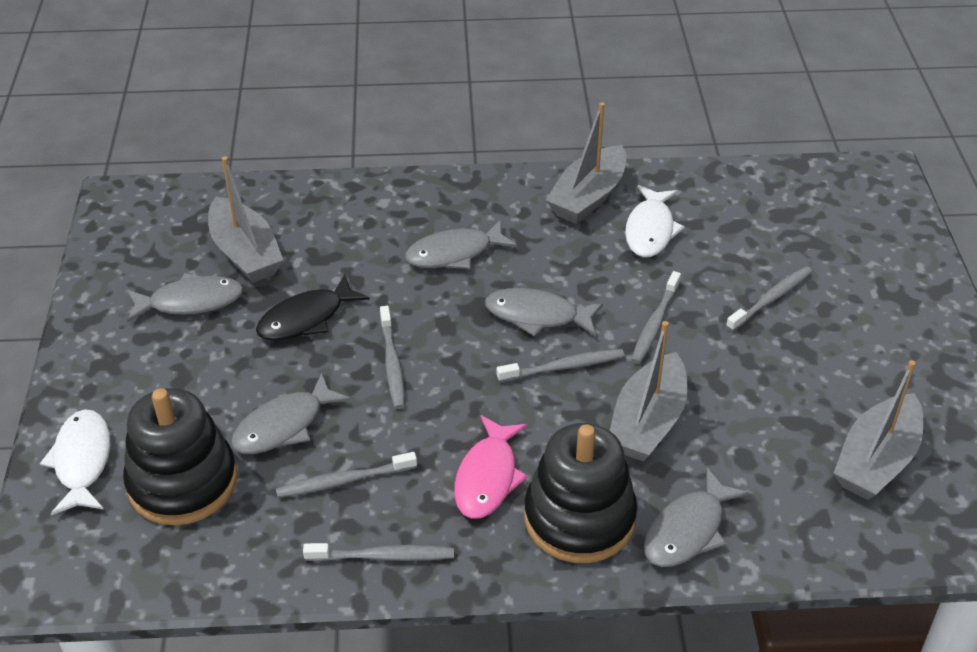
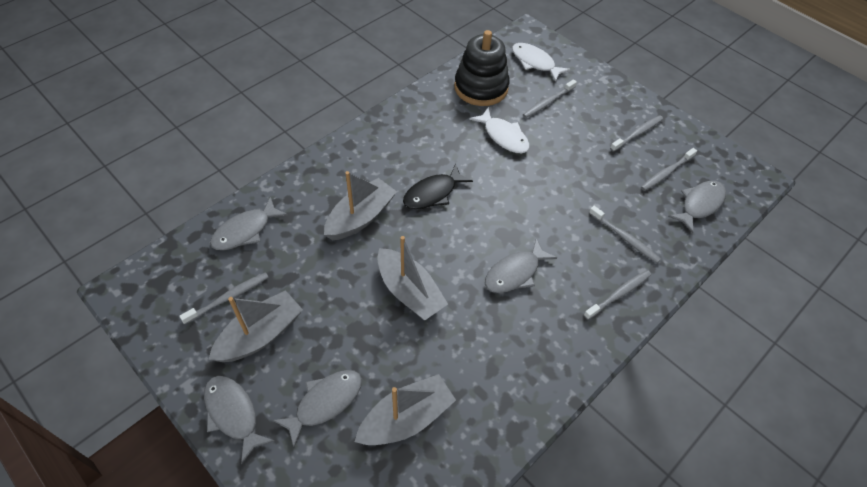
black stacking toy: 2 -> 1
pink fish: 1 -> 0

